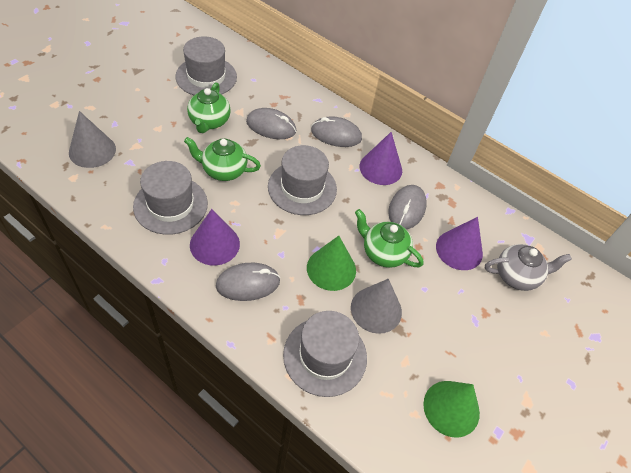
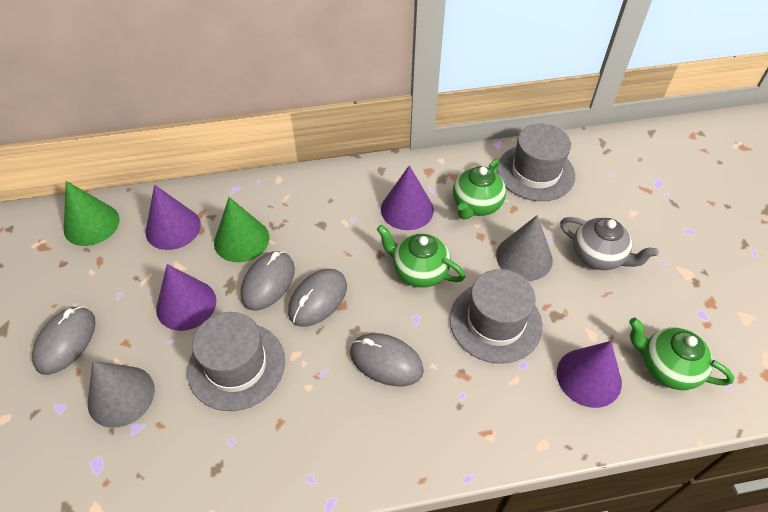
grey hat: 4 -> 3
purple cone: 3 -> 4

